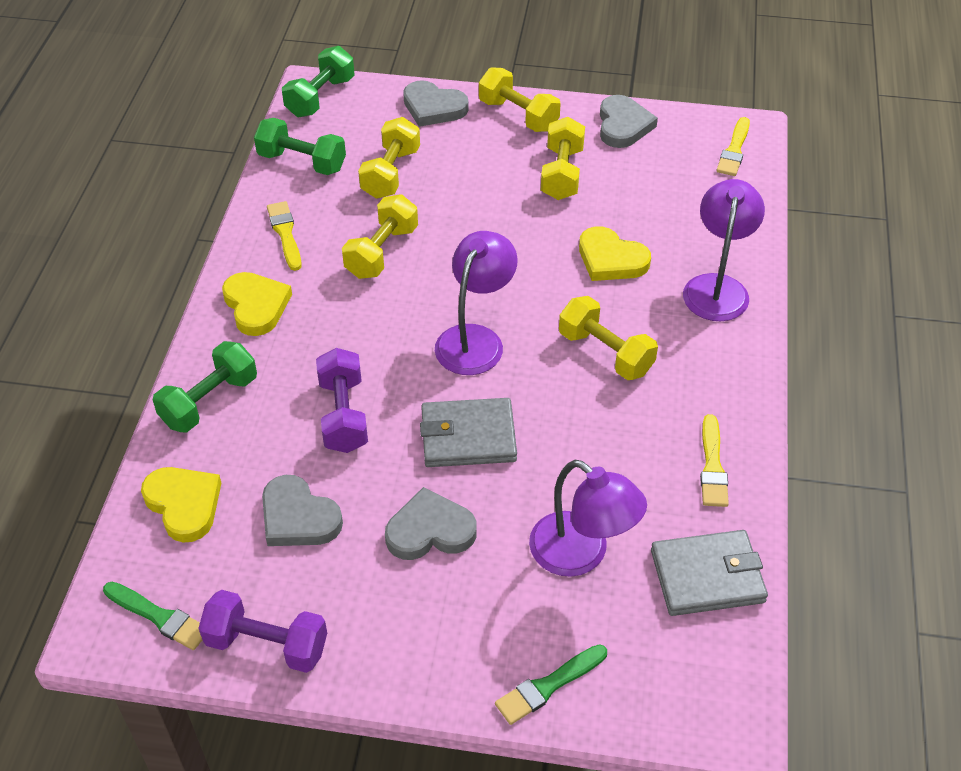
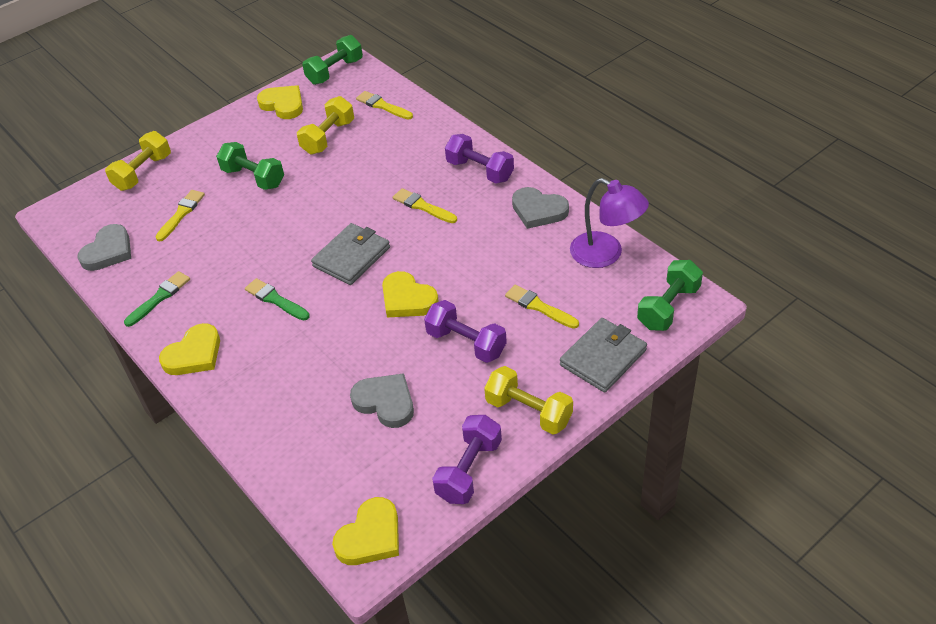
grey heart: 4 -> 3
purple dumbbell: 2 -> 3
purple lamp: 3 -> 1
yellow brush: 3 -> 4
yellow dumbbell: 5 -> 3
yellow heart: 3 -> 4

